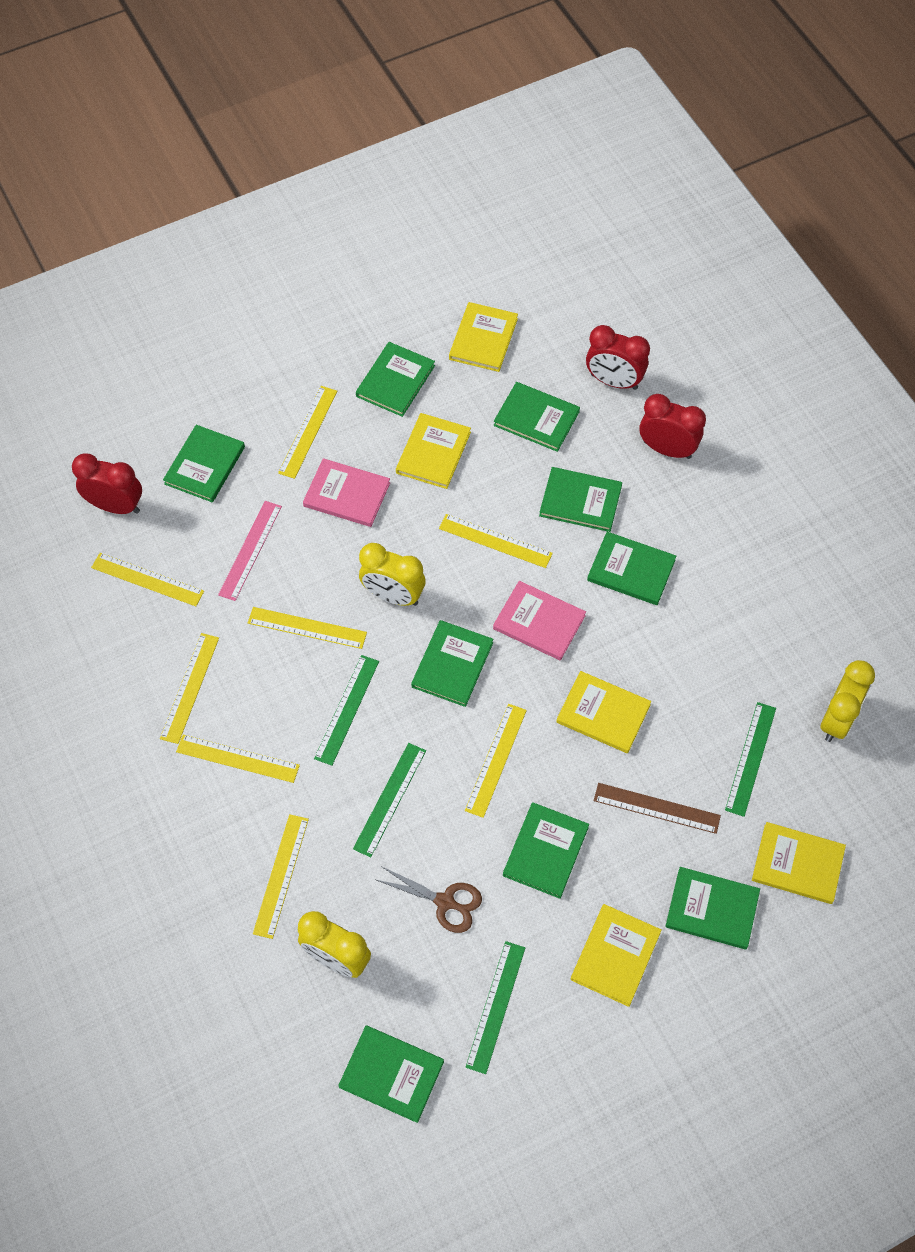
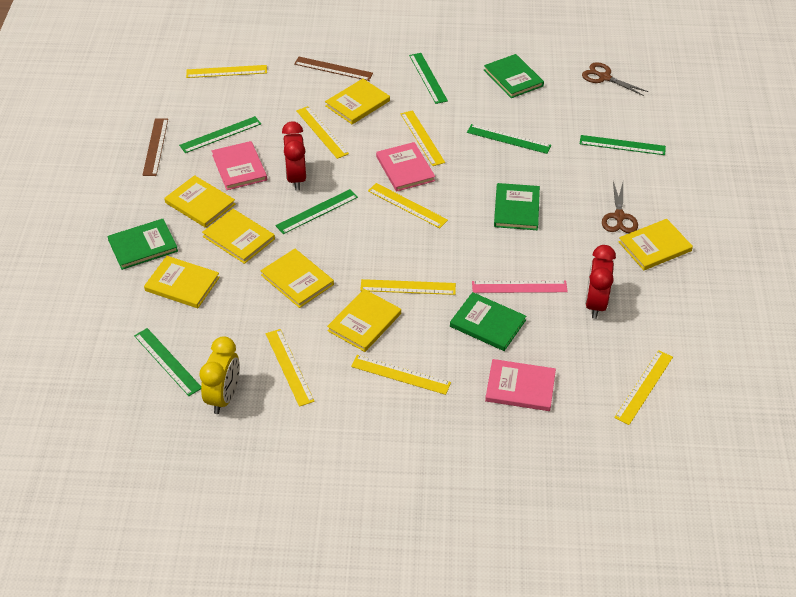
brown ruler: 1 -> 2
brown scissors: 1 -> 2
green book: 9 -> 4
green ruler: 4 -> 6
pink book: 2 -> 3
red clock: 3 -> 2
yellow book: 5 -> 7
yellow clock: 3 -> 1

